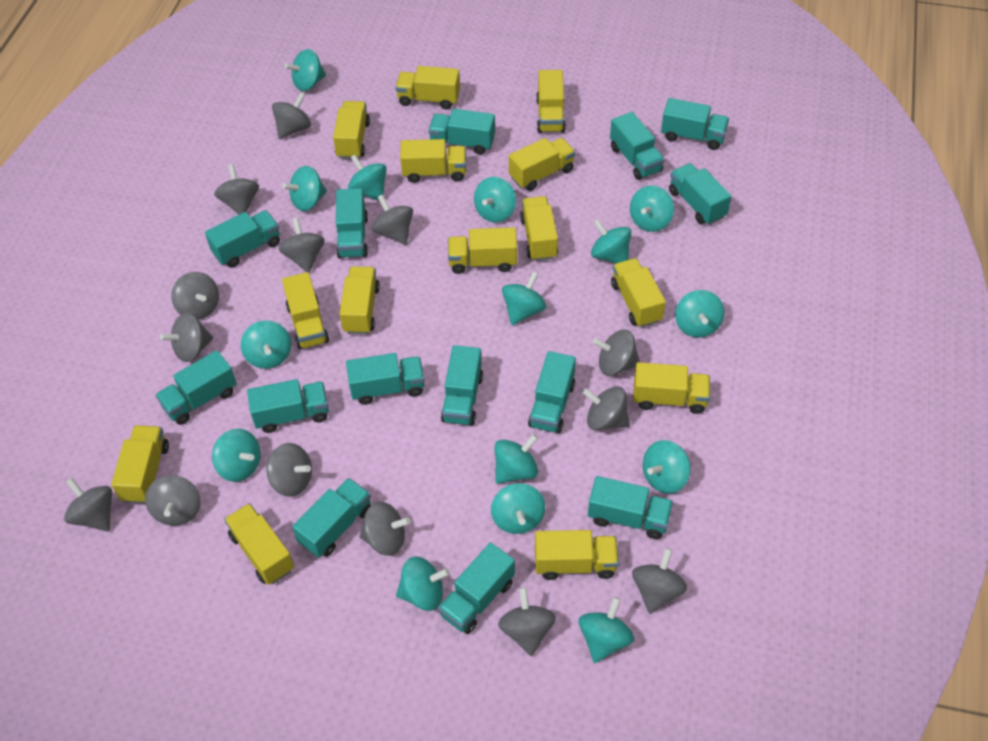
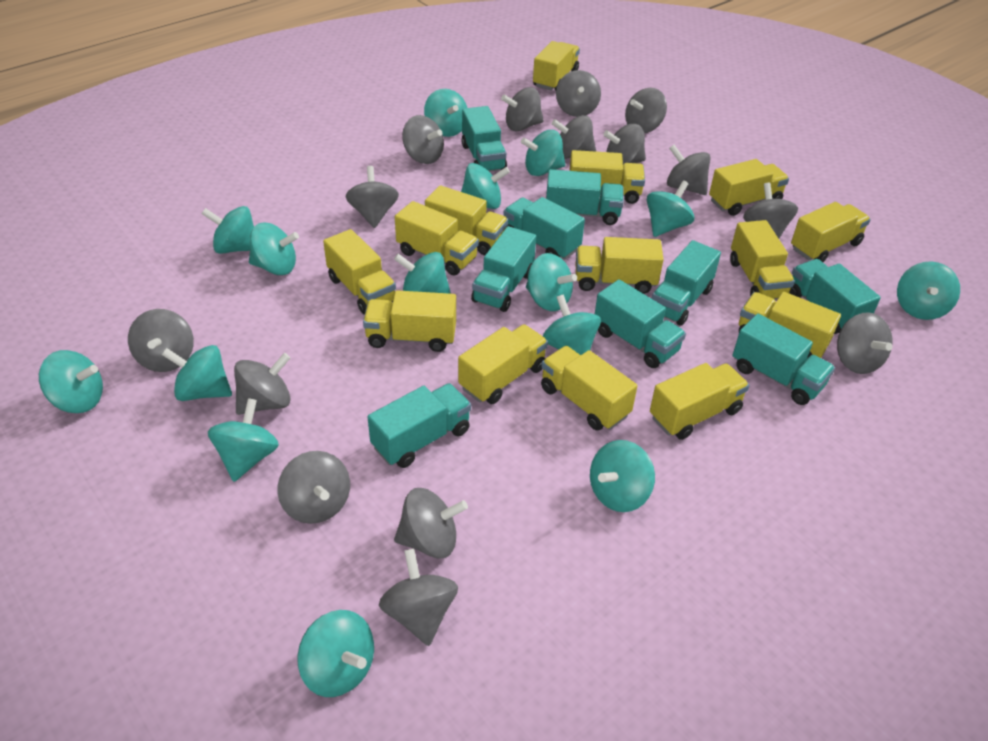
grey spinning top: 14 -> 15
turquoise truck: 14 -> 9

